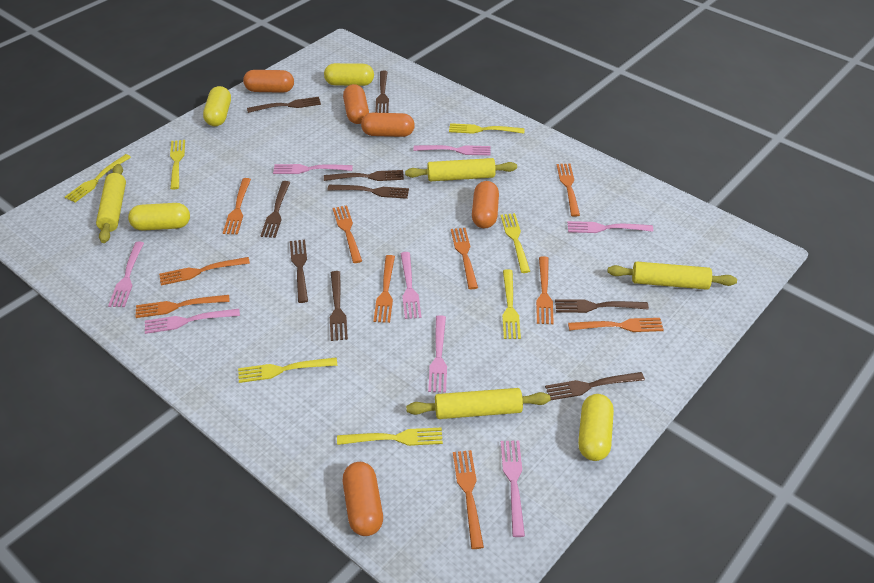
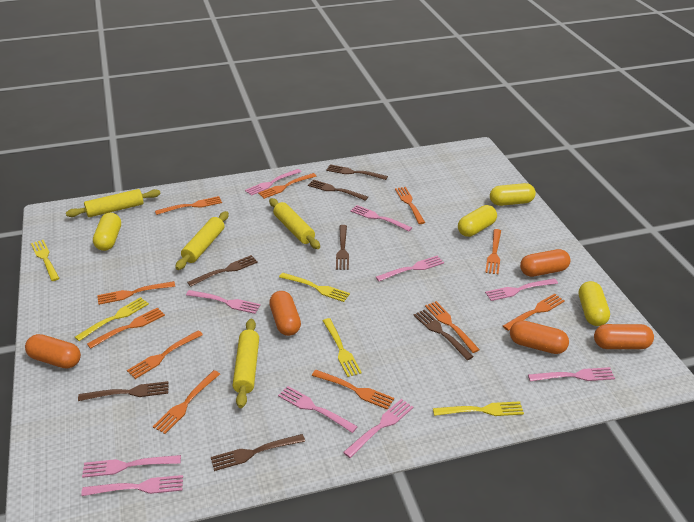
brown fork: 9 -> 7
orange fork: 10 -> 11
pink fork: 8 -> 10
yellow fork: 7 -> 5

